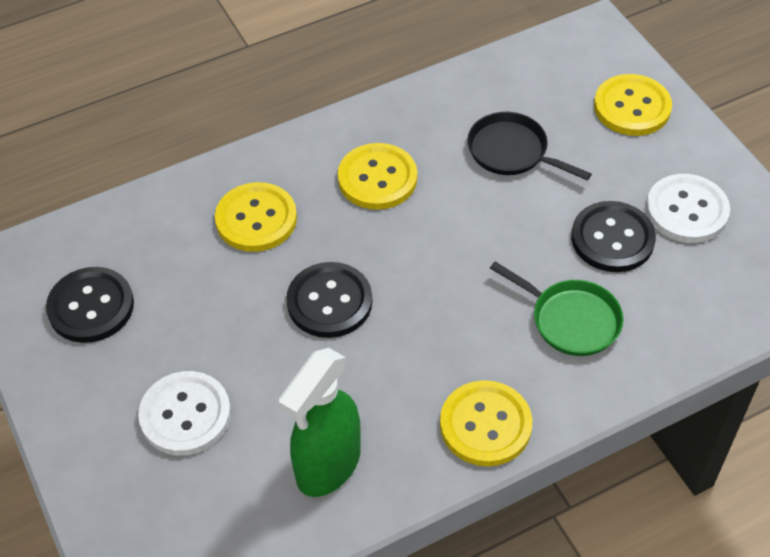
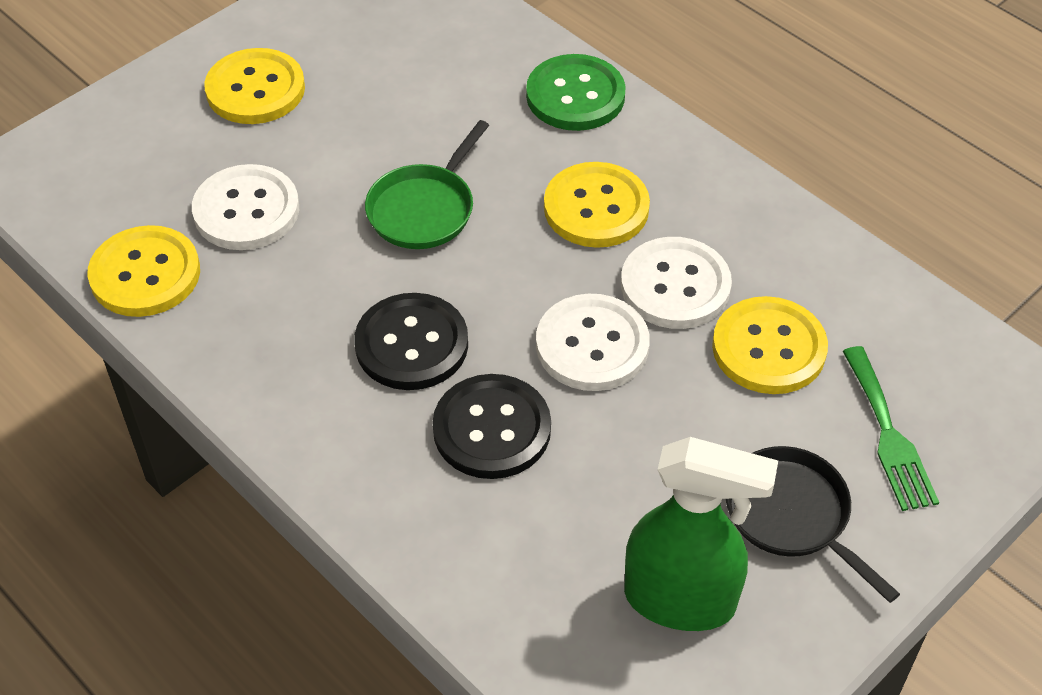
black button: 3 -> 2
green button: 0 -> 1
green fork: 0 -> 1
white button: 2 -> 3

